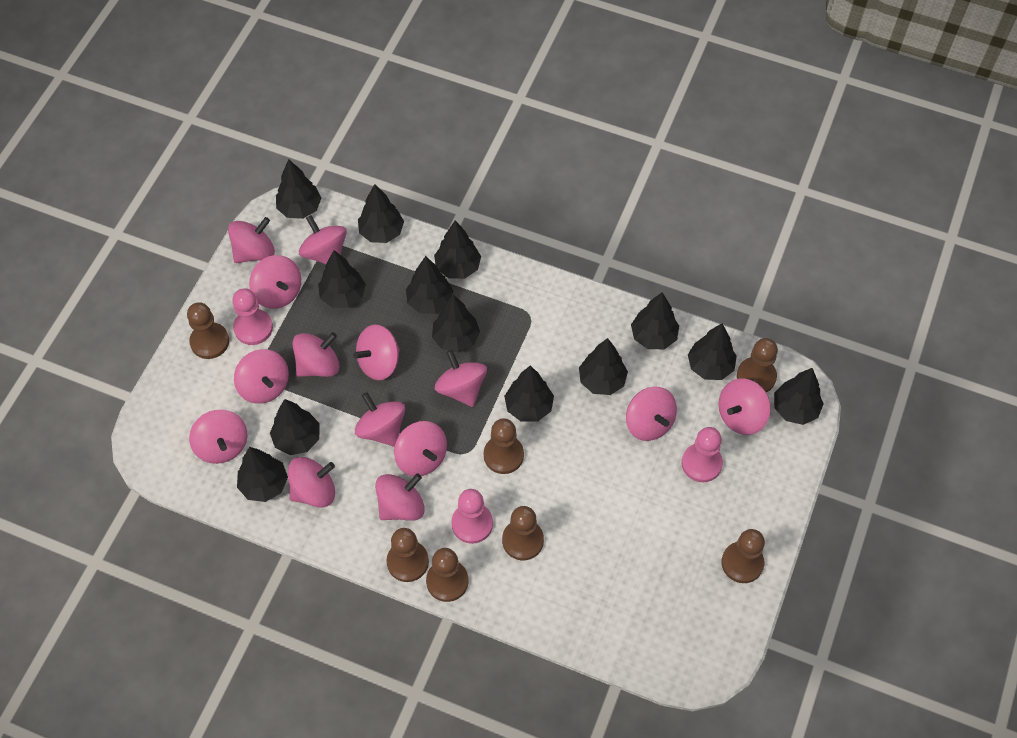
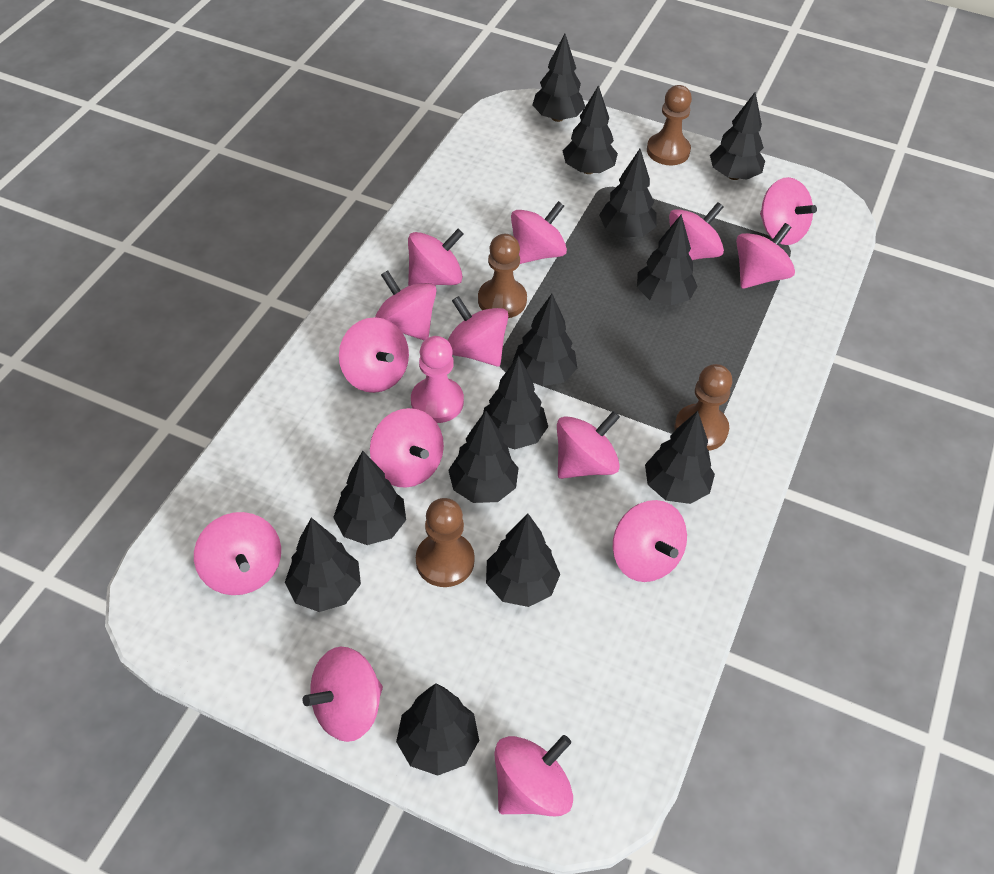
brown pawn: 7 -> 4
pink pawn: 3 -> 1

